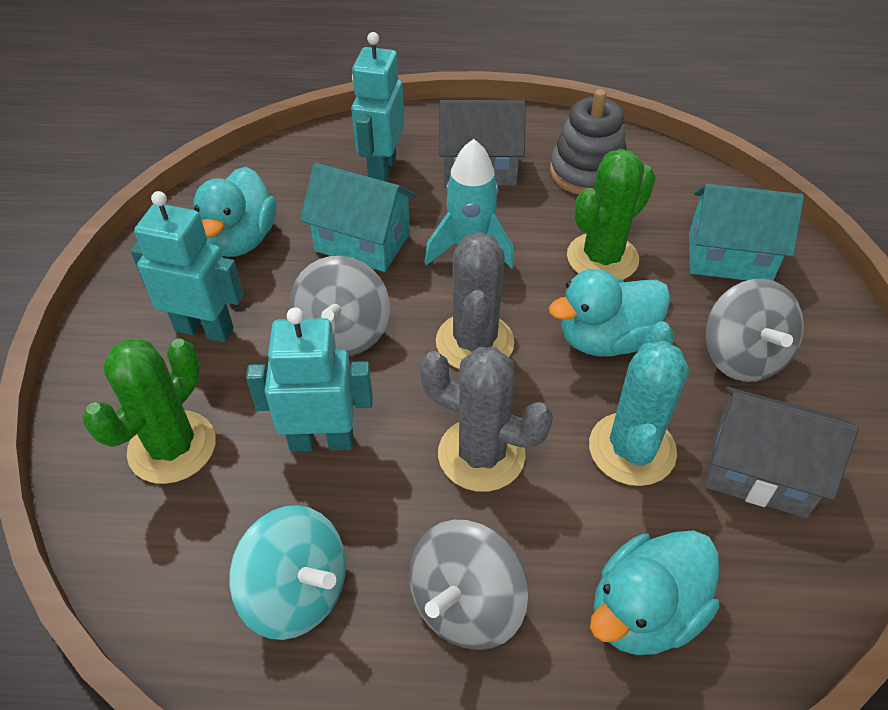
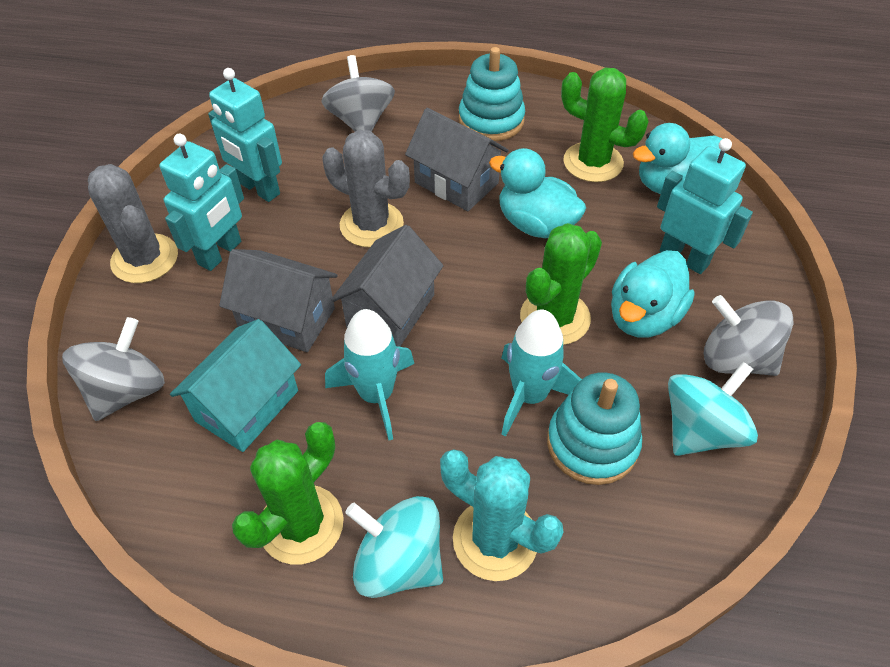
green cactus: 2 -> 3
grey house: 2 -> 3
grey stacking toy: 1 -> 0
turquoise house: 2 -> 1
turquoise rocket: 1 -> 2
turquoise spinning top: 1 -> 2
turquoise stacking toy: 0 -> 2

